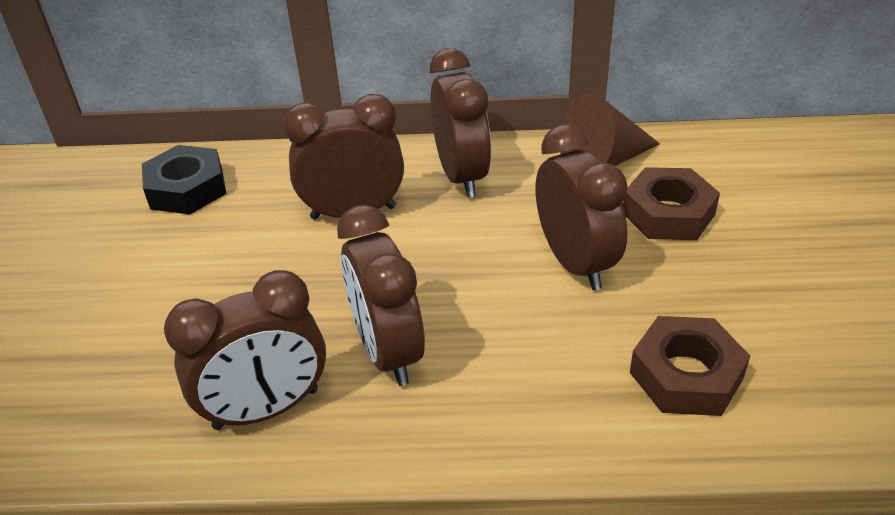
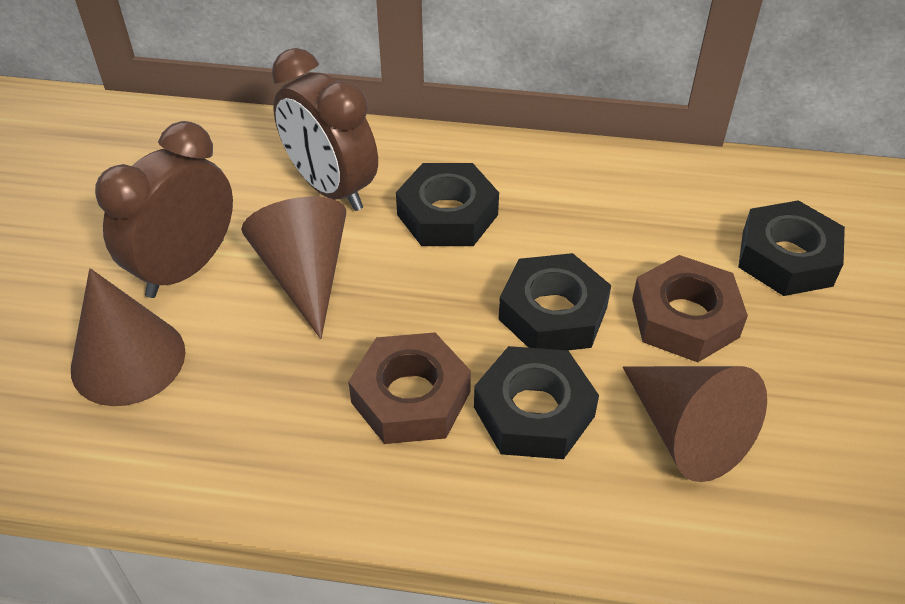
black nut: 1 -> 4
brown clock: 5 -> 2
brown cone: 1 -> 3

